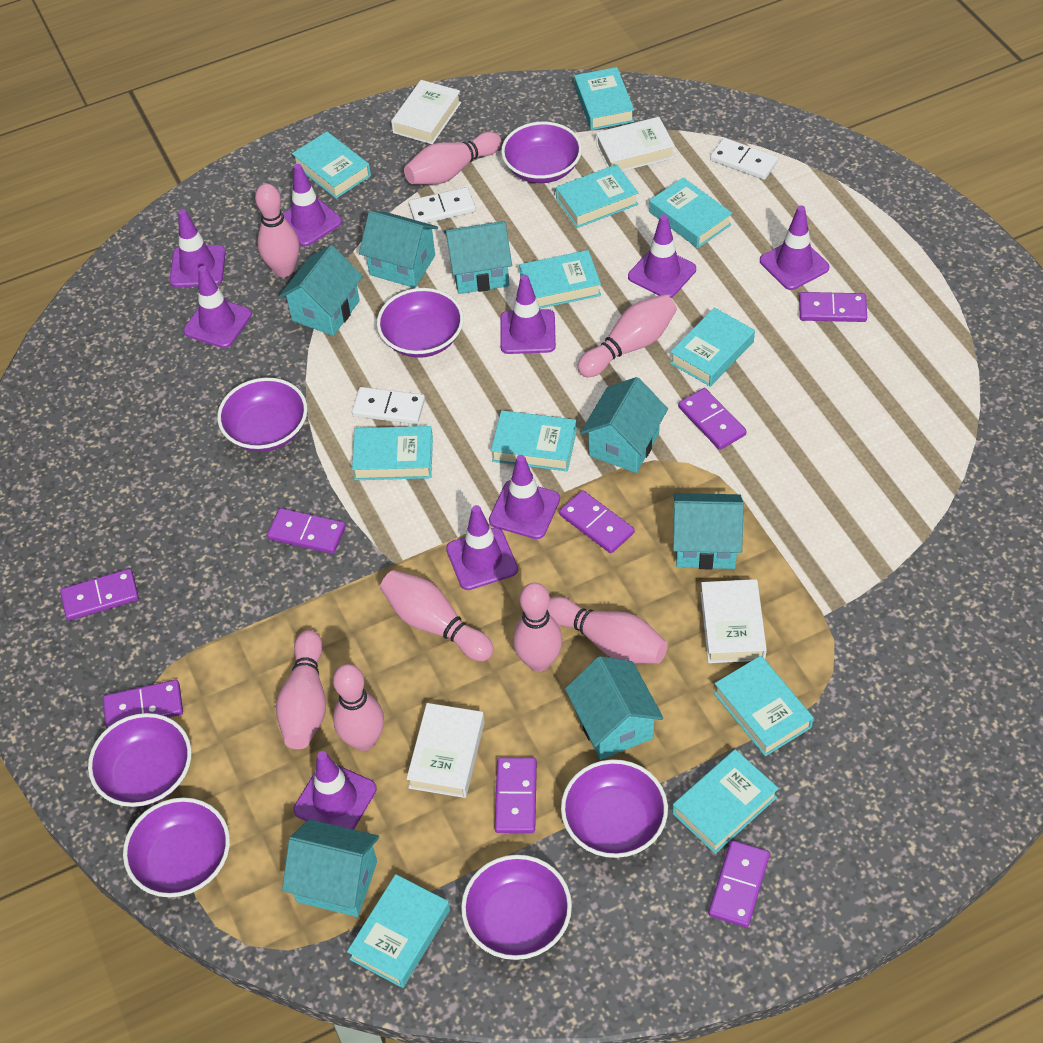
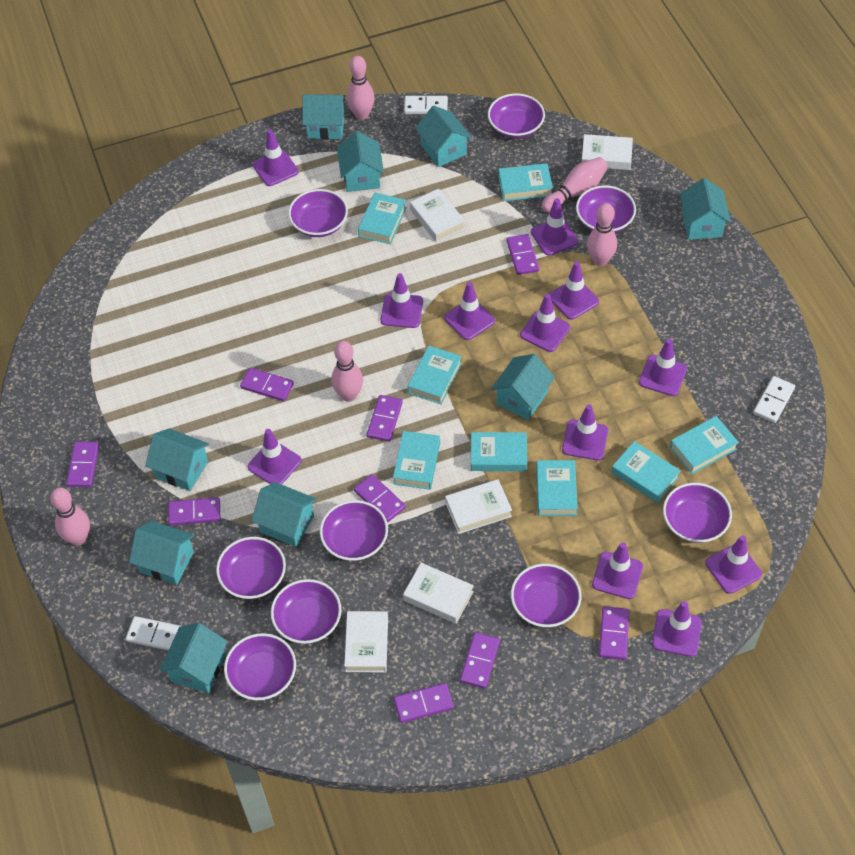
pink bowling pin: 8 -> 5
purple bowl: 7 -> 9
purple domino: 8 -> 9
purple traffic cone: 9 -> 12
turquoise book: 11 -> 8
turquoise house: 7 -> 9
white book: 4 -> 5

